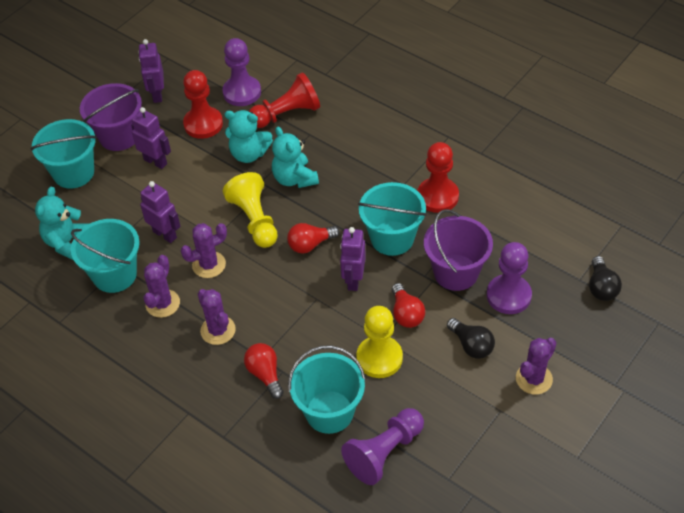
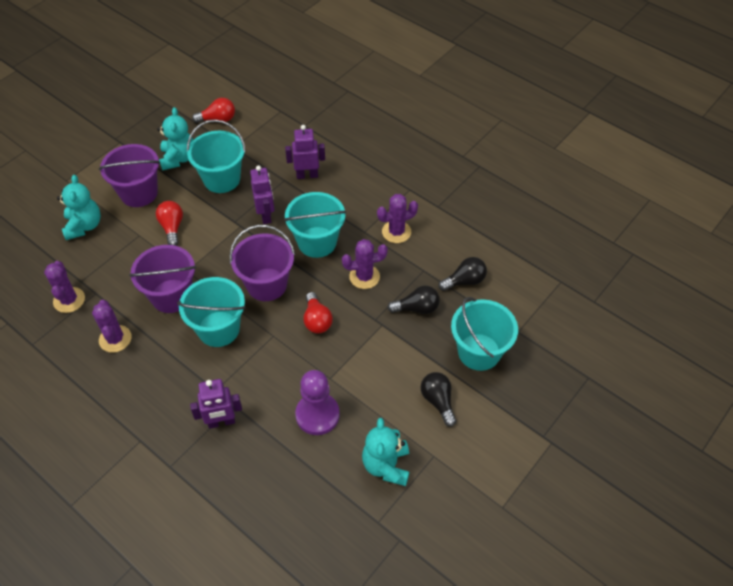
black light bulb: 2 -> 3
purple bucket: 2 -> 3
purple pawn: 3 -> 1
purple robot: 4 -> 3
red pawn: 3 -> 0
yellow pawn: 2 -> 0

